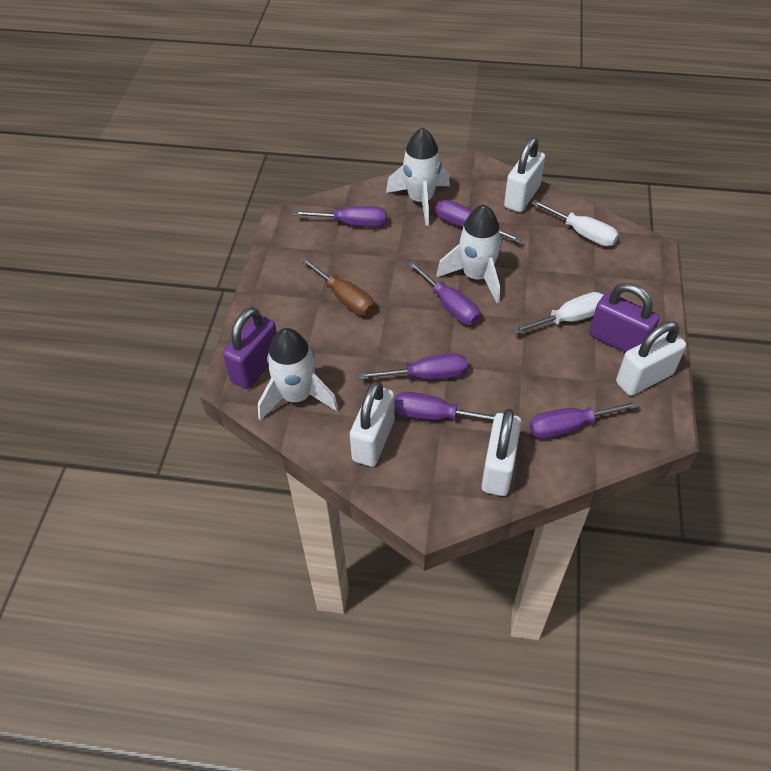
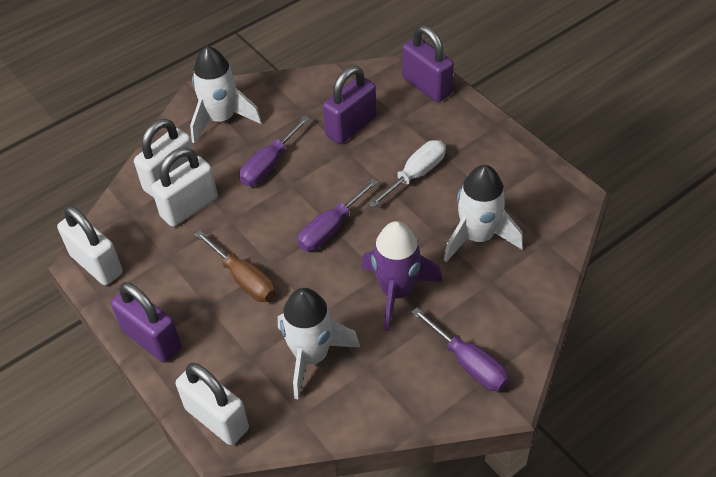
purple padlock: 2 -> 3
purple rocket: 0 -> 1
purple screwdriver: 6 -> 3
white screwdriver: 2 -> 1

